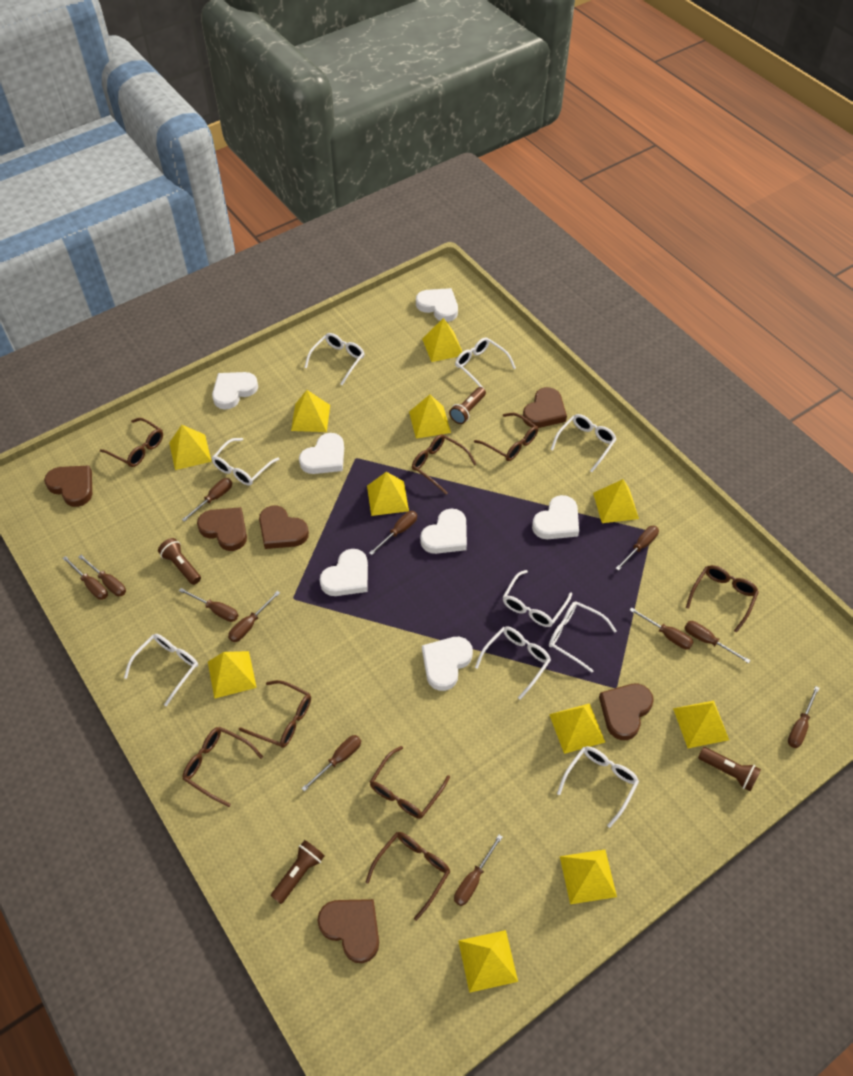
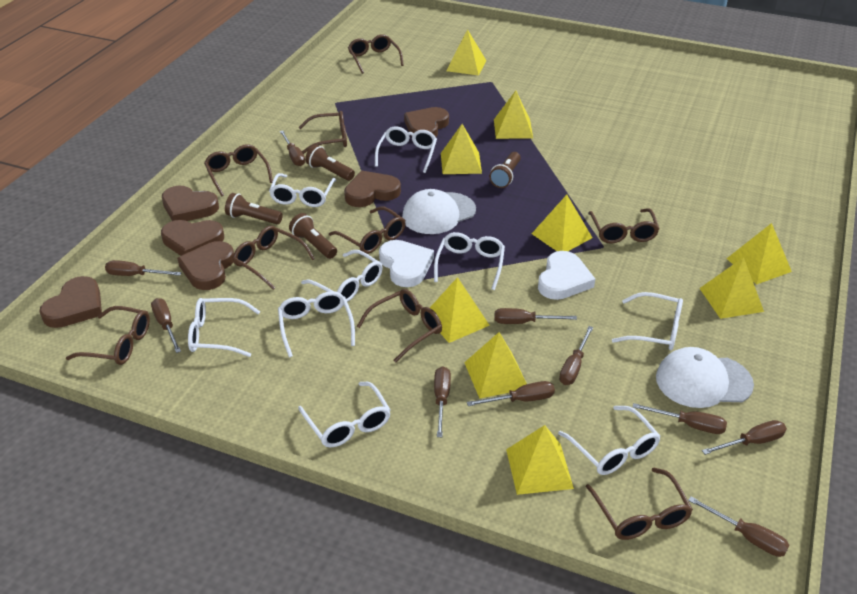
brown glasses: 8 -> 9
brown screwdriver: 12 -> 10
white cap: 0 -> 2
white heart: 7 -> 2
yellow pyramid: 11 -> 9

